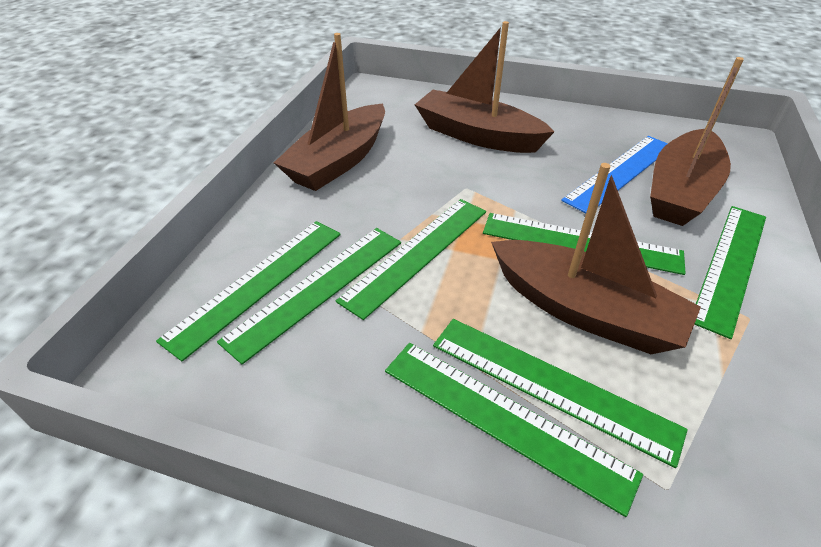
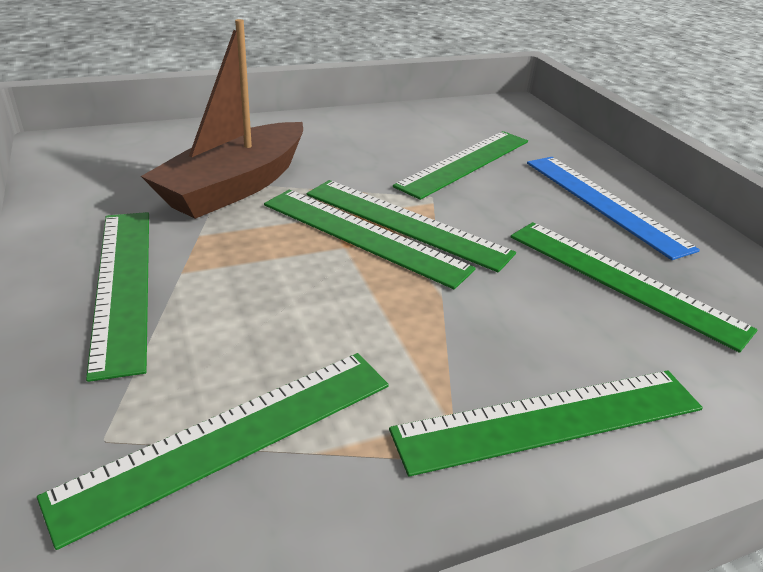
brown boat: 4 -> 1

